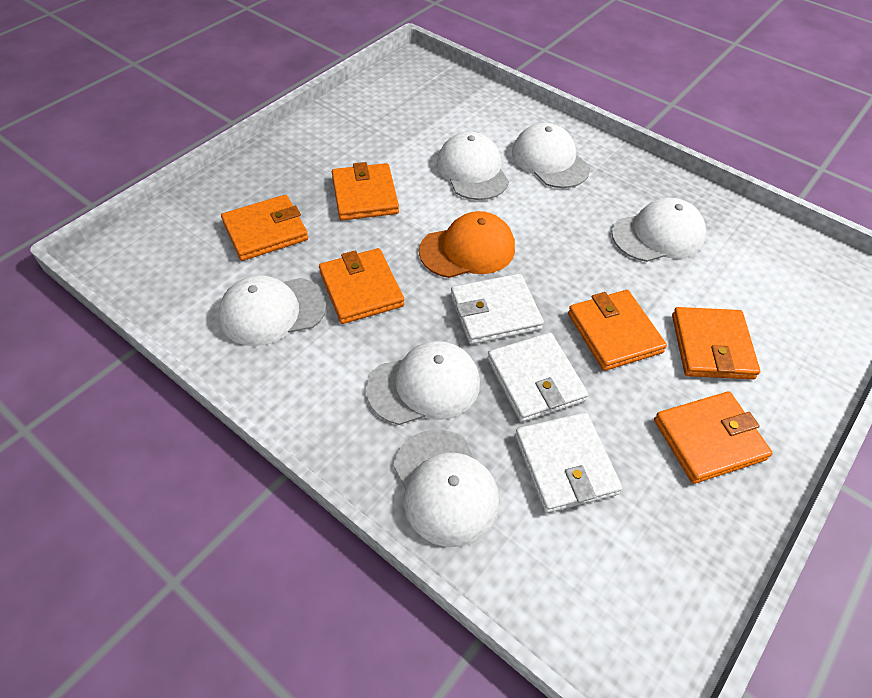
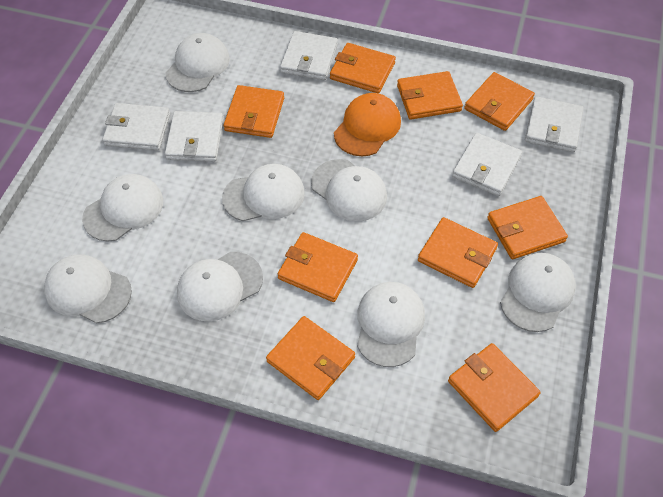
orange wallet: 6 -> 9
white cap: 6 -> 8
white wallet: 3 -> 5

